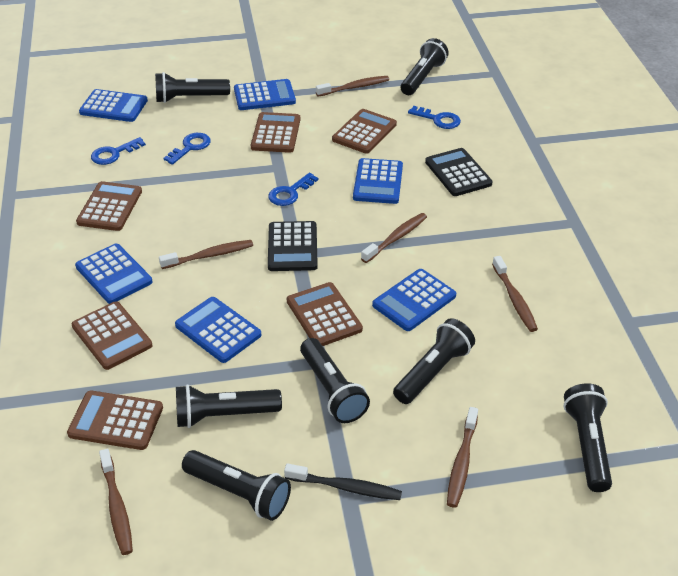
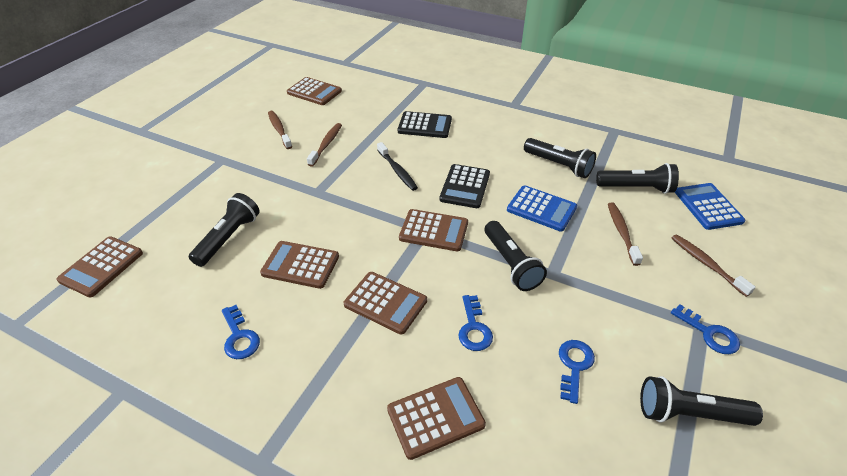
black flashlight: 7 -> 5
blue calculator: 6 -> 2
brown toothbrush: 6 -> 4

